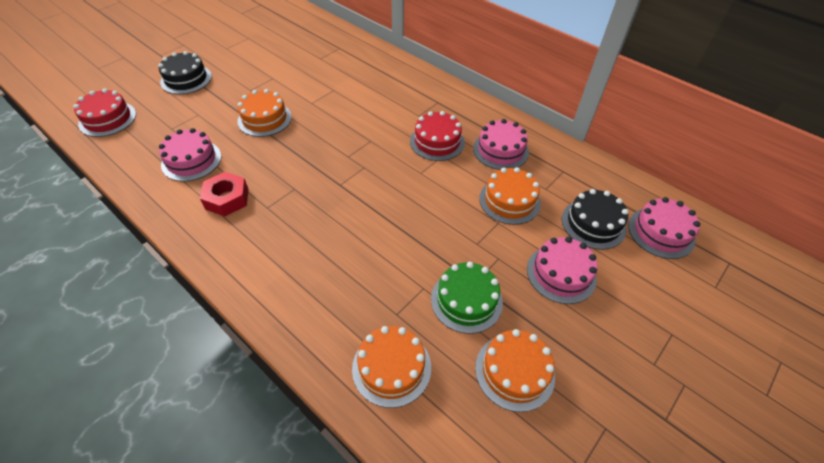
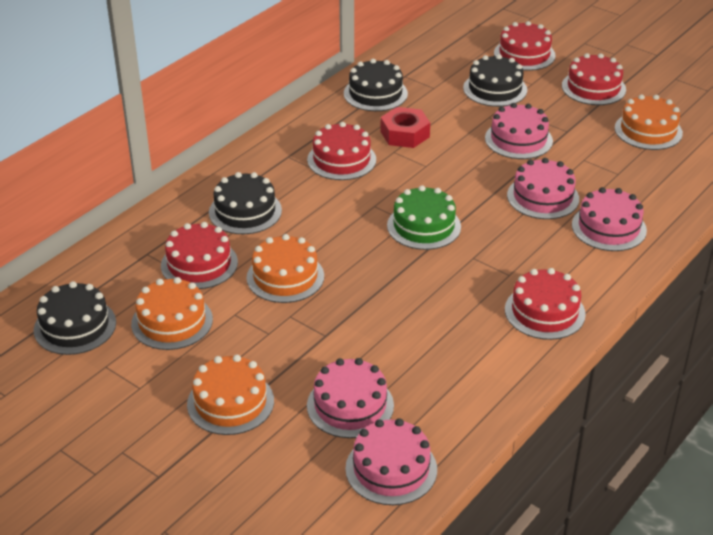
black cake: 2 -> 4
pink cake: 4 -> 5
red cake: 2 -> 5

